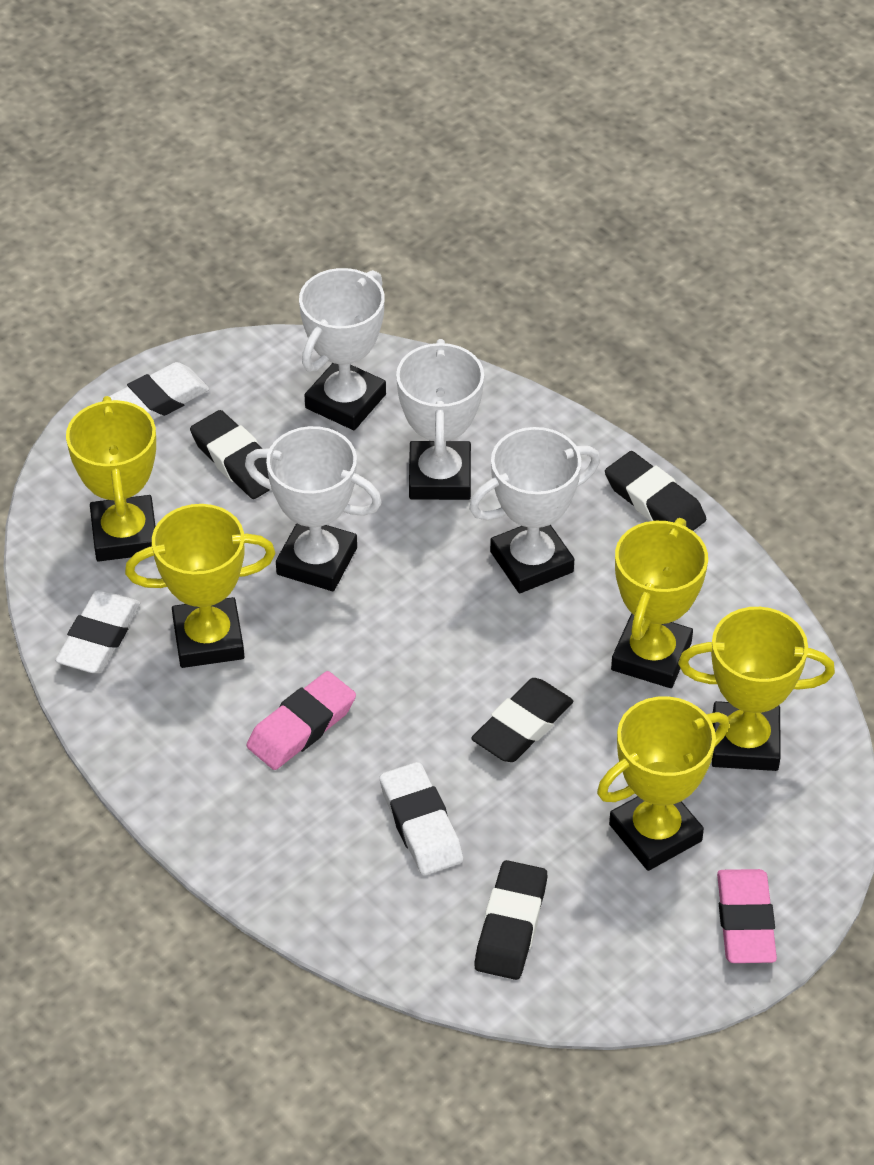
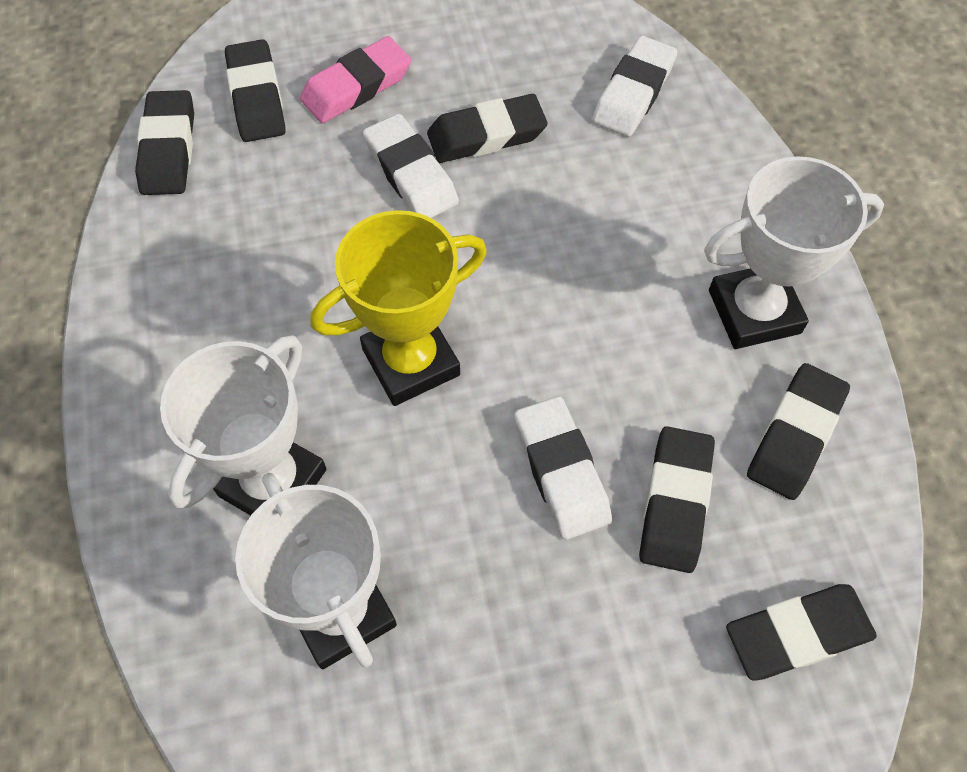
black eraser: 4 -> 6
pink eraser: 2 -> 1
white trophy: 4 -> 3
yellow trophy: 5 -> 1

